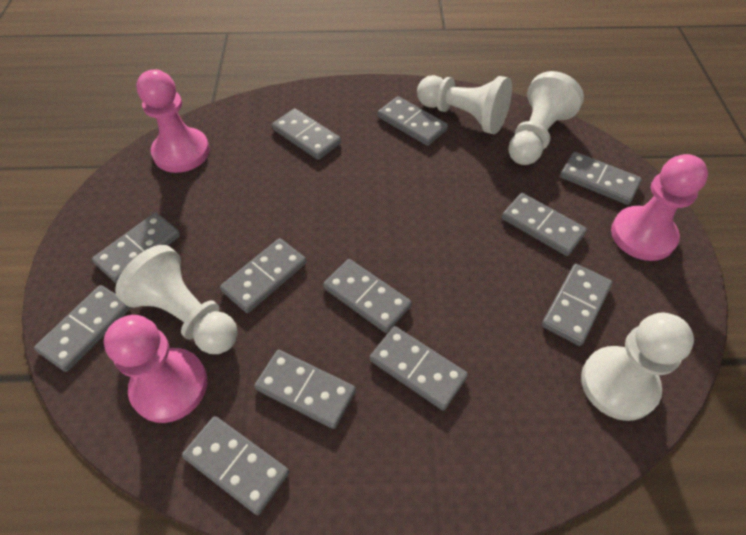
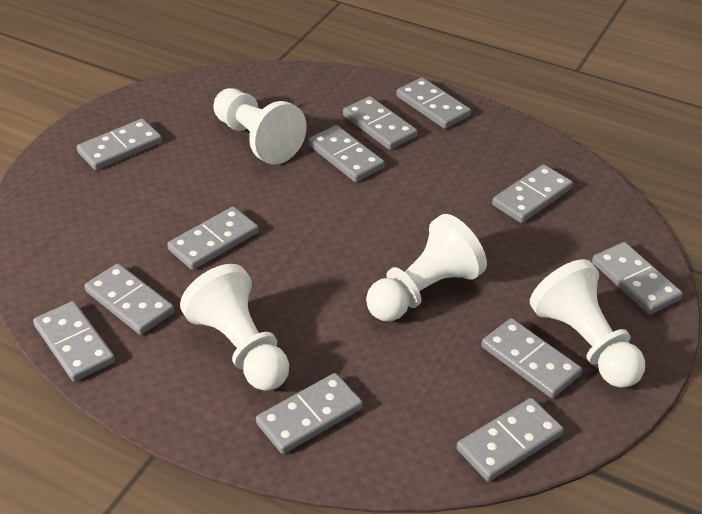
pink pawn: 3 -> 0

